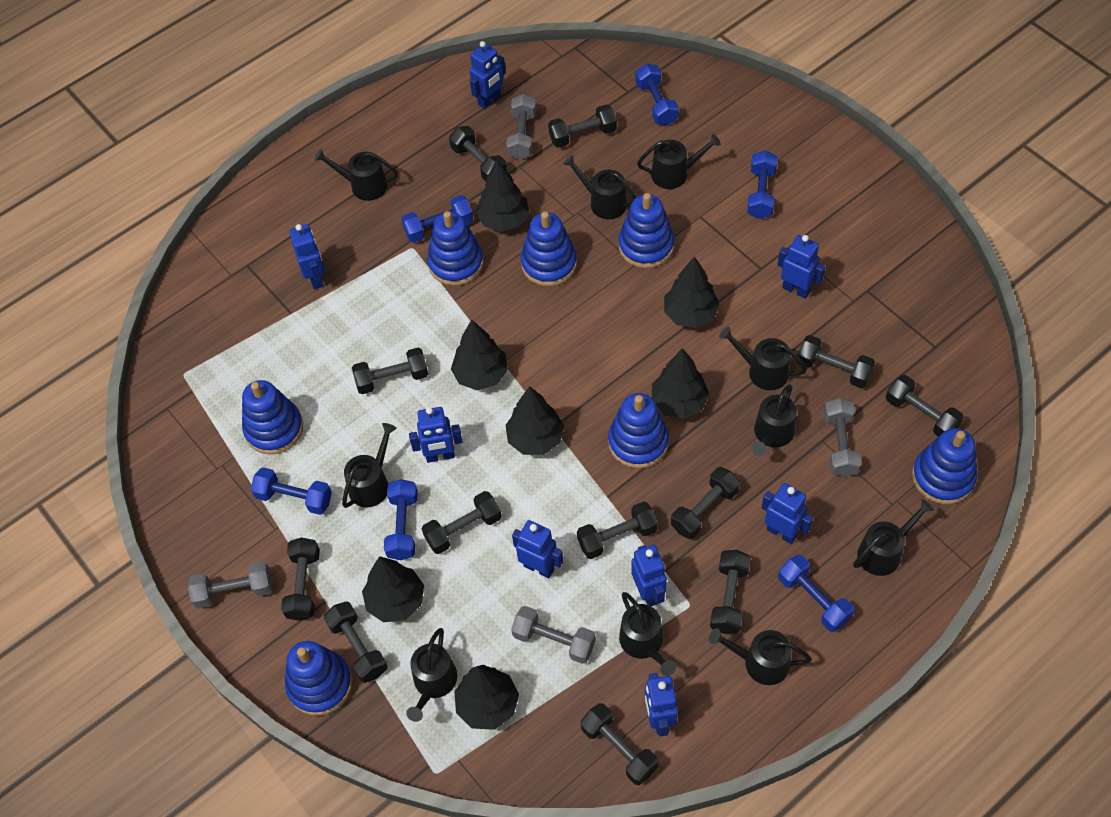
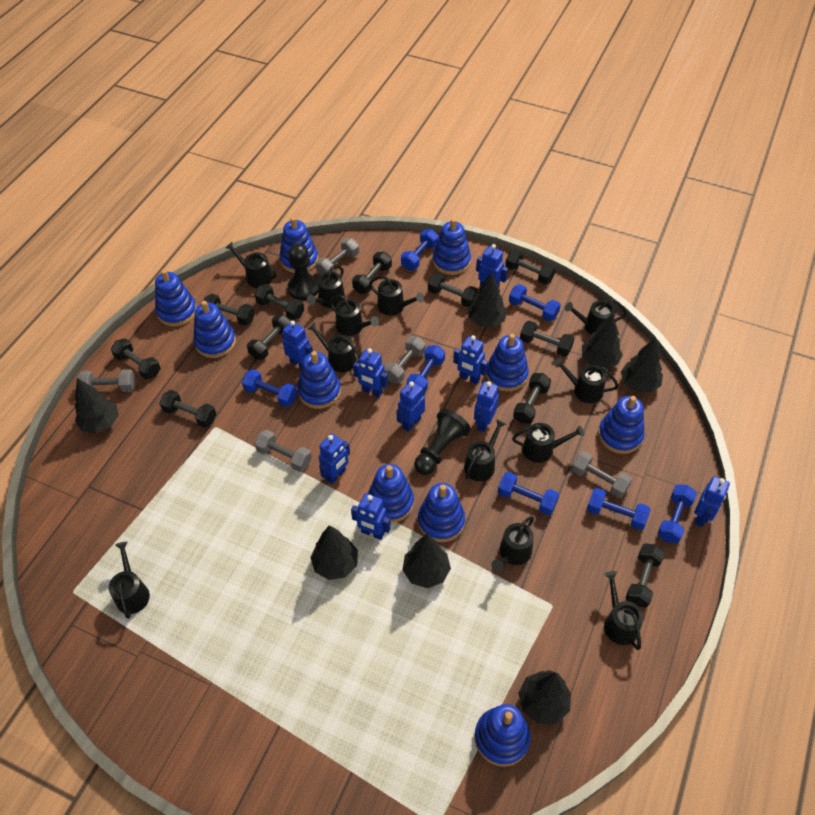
black dumbbell: 12 -> 11
black pawn: 0 -> 2
black watering can: 10 -> 12
blue dumbbell: 6 -> 7
blue robot: 8 -> 9
blue stacking toy: 7 -> 10
grey dumbbell: 4 -> 5

